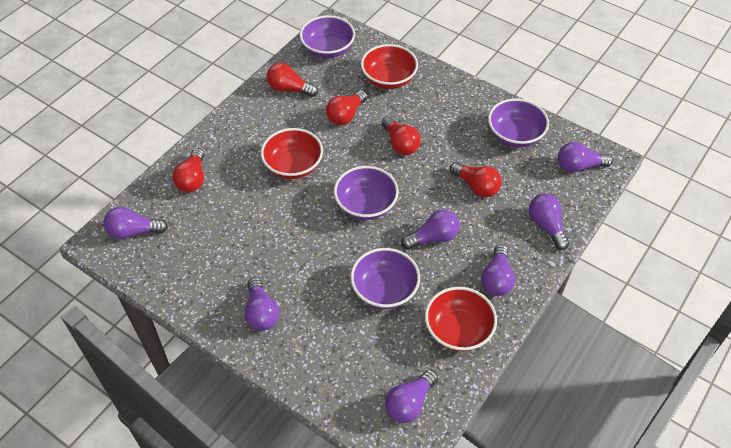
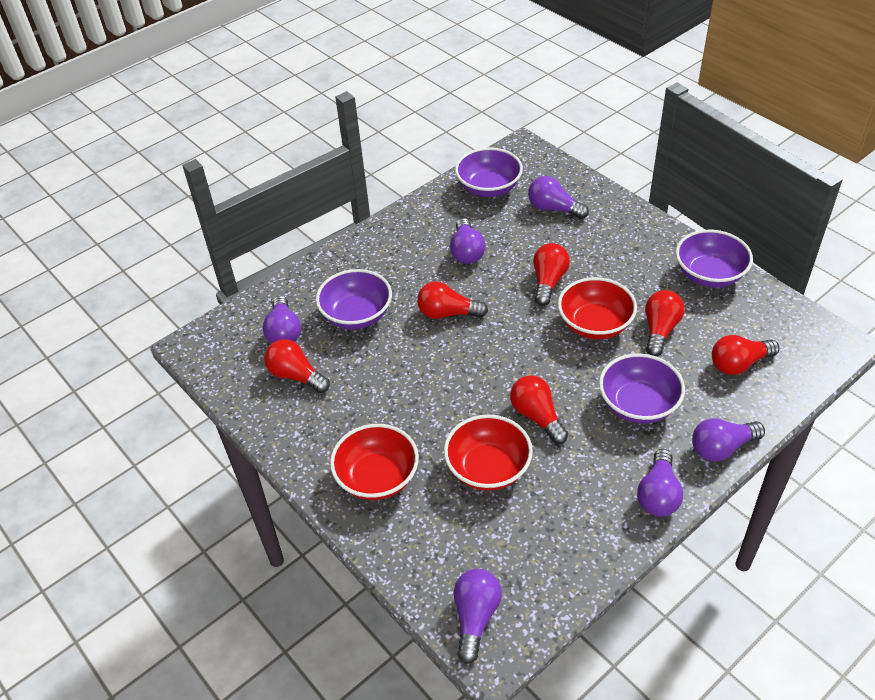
purple light bulb: 7 -> 6
red light bulb: 5 -> 6

